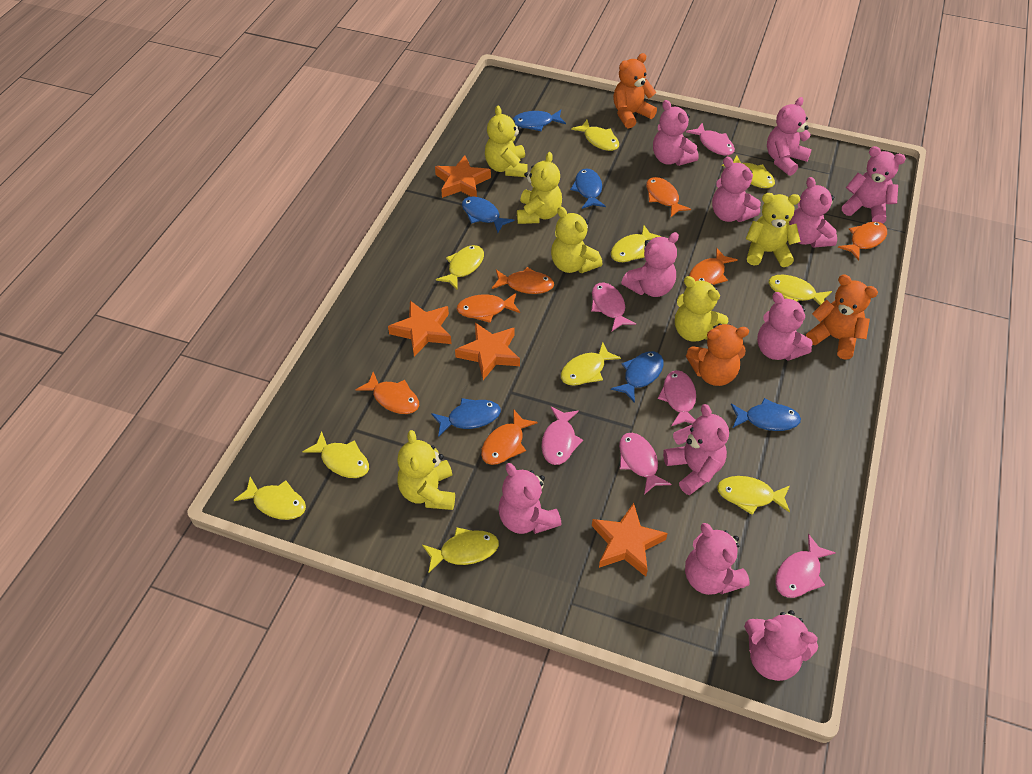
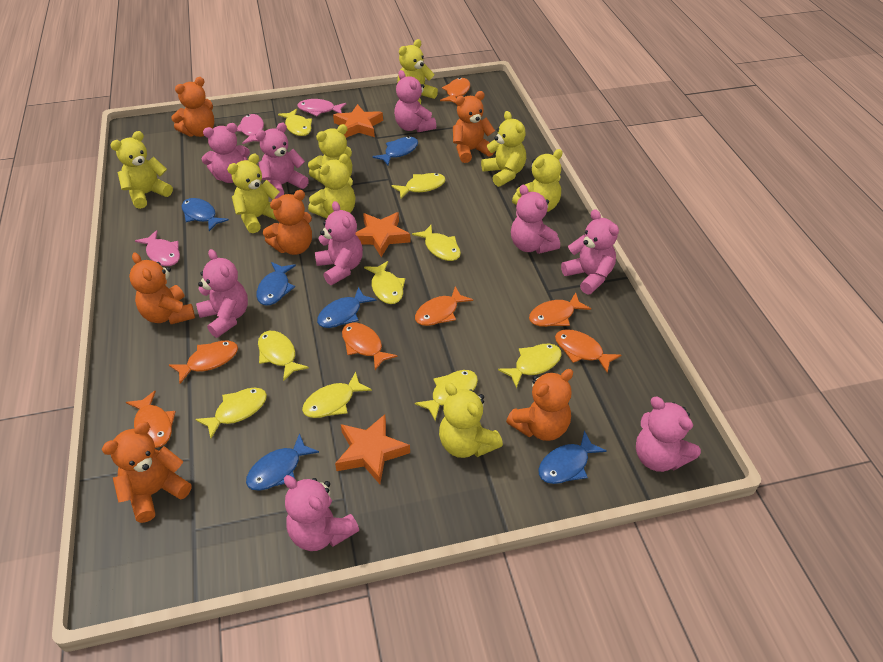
orange star: 4 -> 3
orange teddy bear: 3 -> 6
pink fish: 6 -> 3
pink teddy bear: 11 -> 9
yellow fish: 10 -> 9
yellow teddy bear: 6 -> 8

